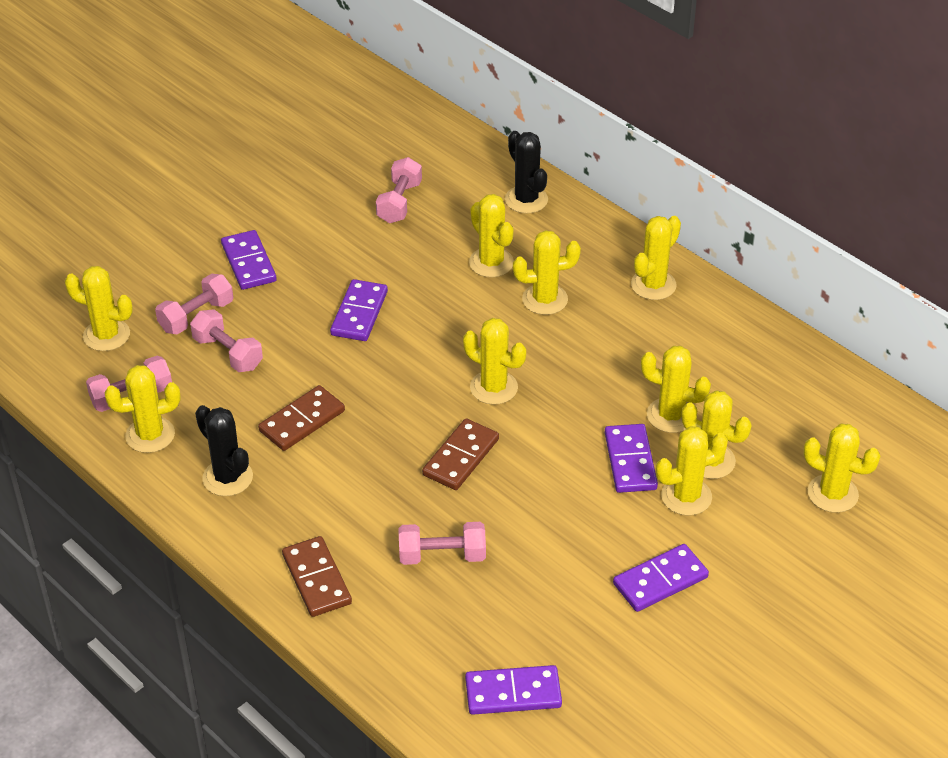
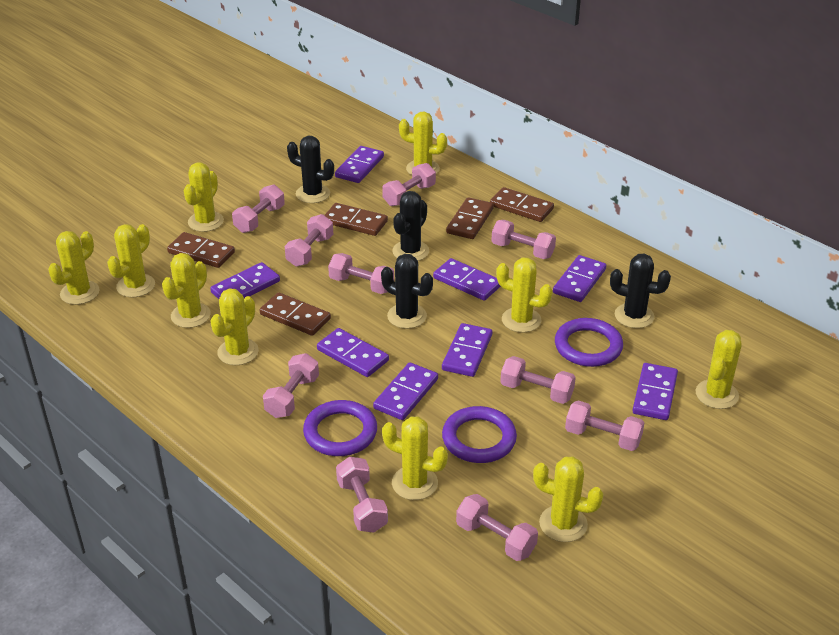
black cactus: 2 -> 4
brown domino: 3 -> 5
pink dumbbell: 5 -> 10
purple domino: 5 -> 8
purple ring: 0 -> 3

